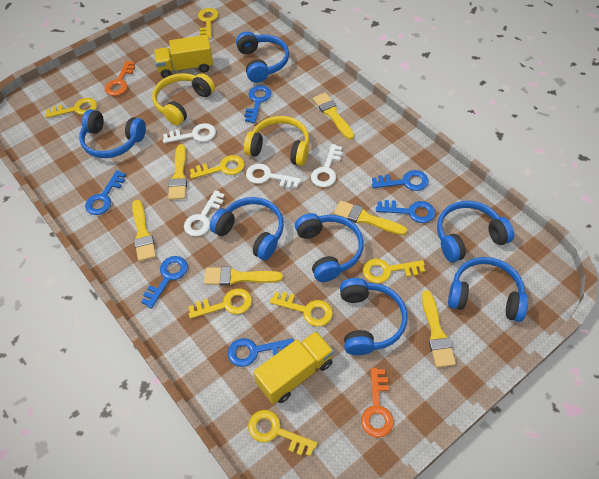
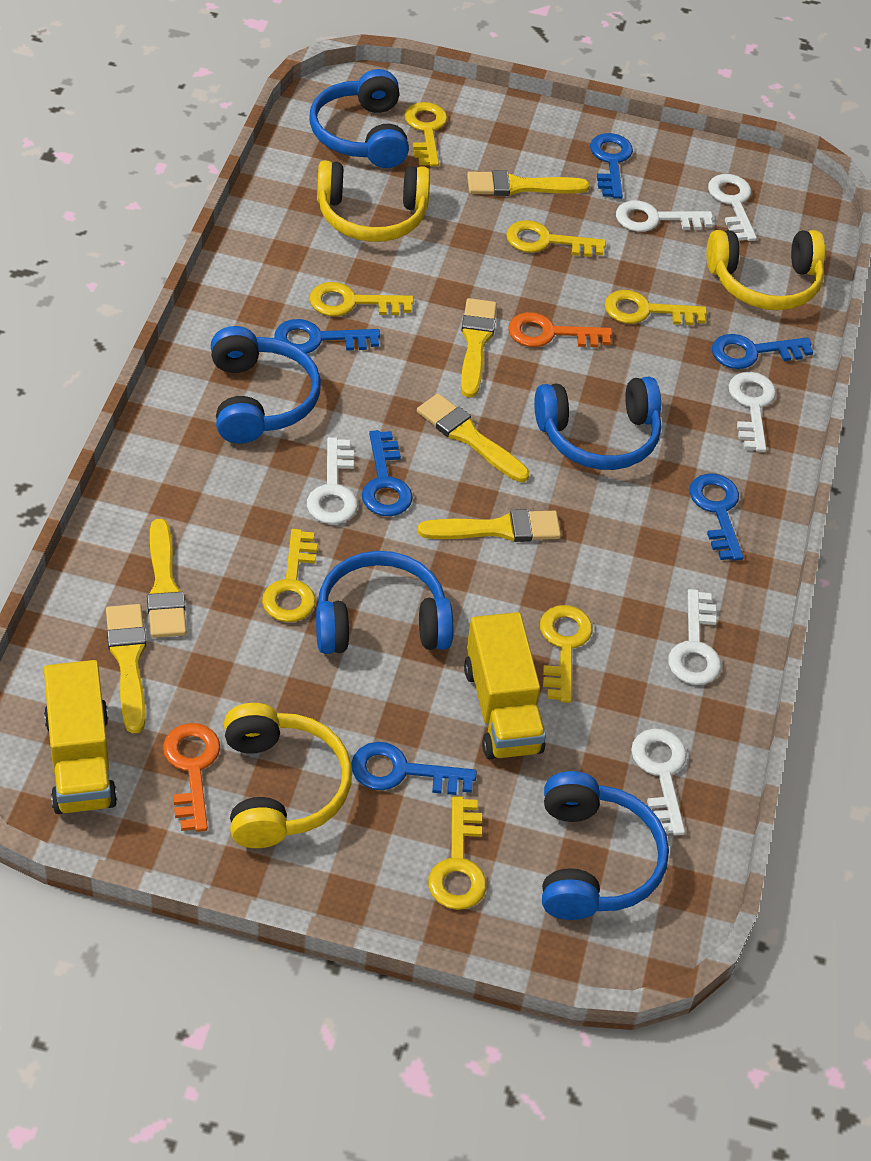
blue headphones: 7 -> 5
white key: 4 -> 6
yellow headphones: 2 -> 3

